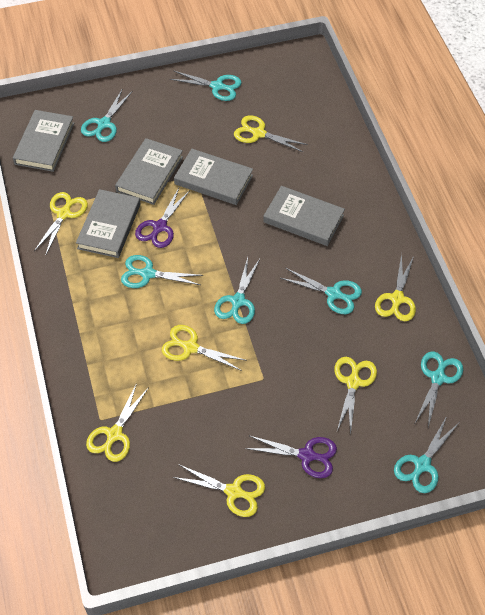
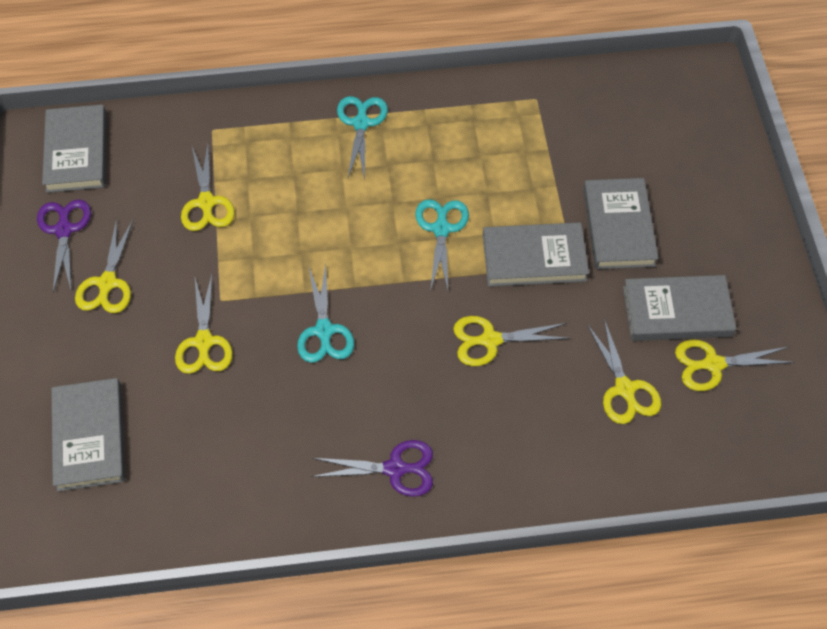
turquoise scissors: 7 -> 3
yellow scissors: 7 -> 6

